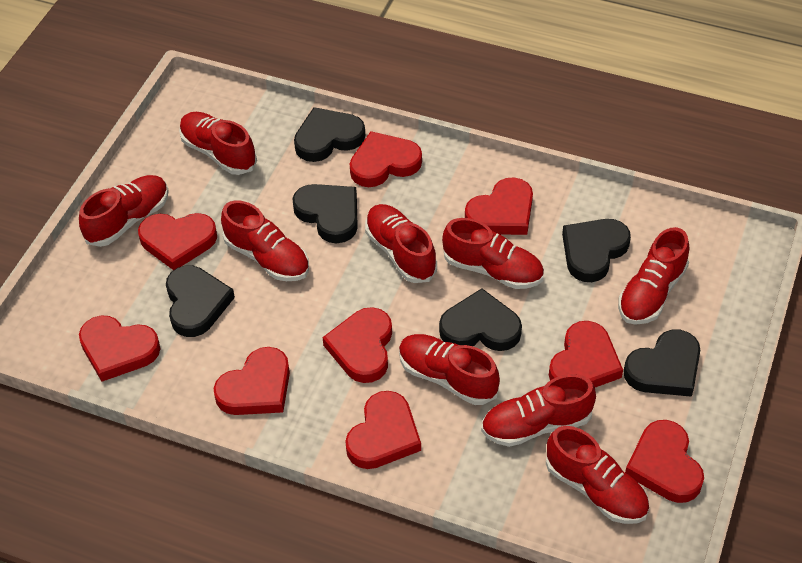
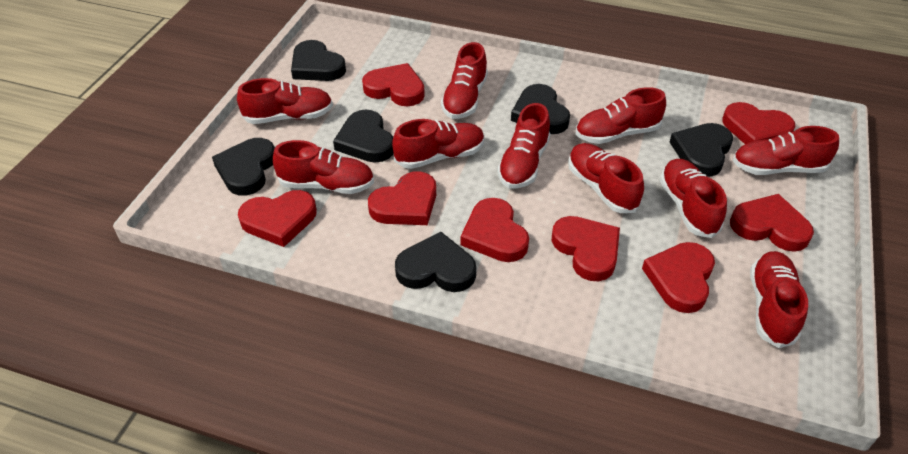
red heart: 9 -> 8
red shoe: 9 -> 10

